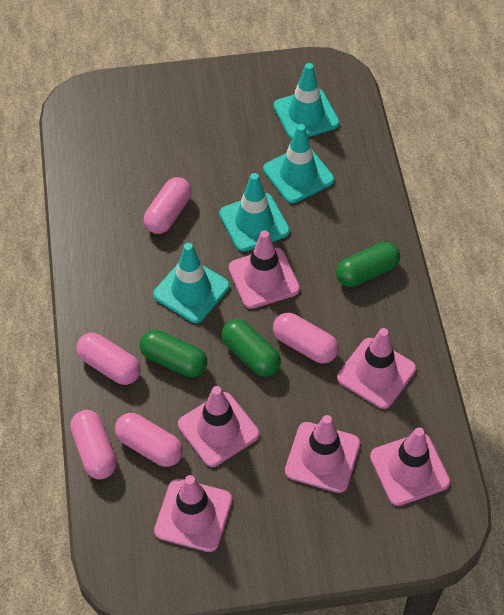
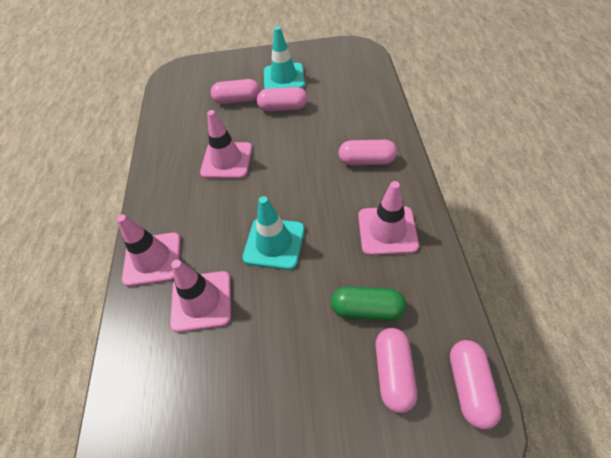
green capsule: 3 -> 1
pink traffic cone: 6 -> 4
turquoise traffic cone: 4 -> 2

